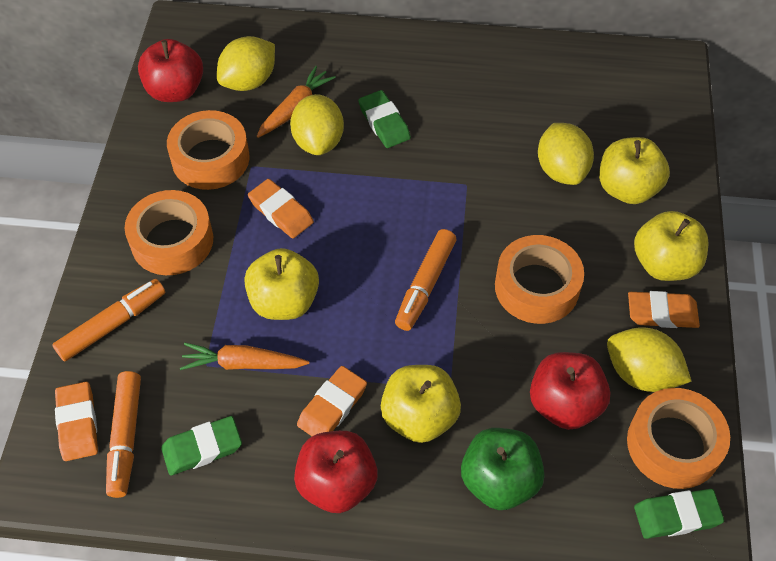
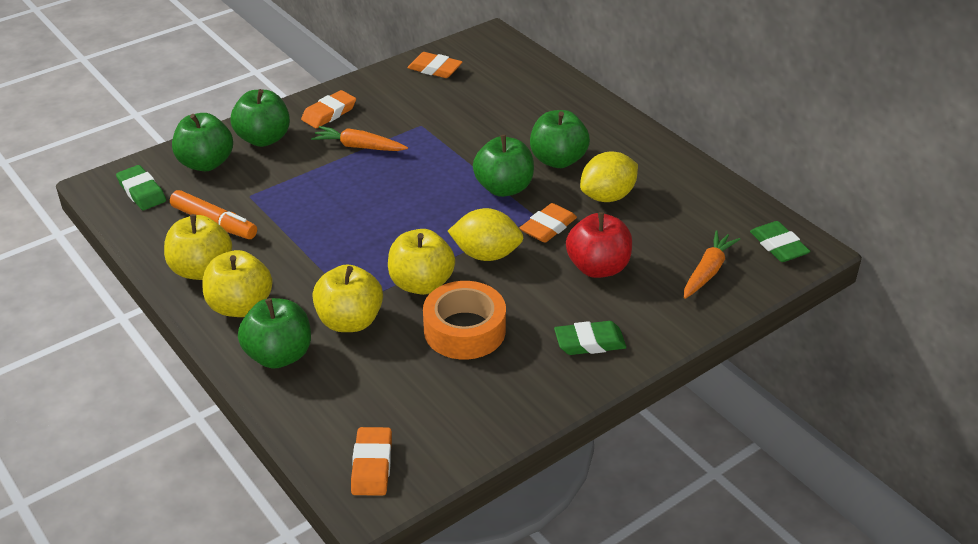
green apple: 1 -> 5
orange marker: 3 -> 1
orange tape: 4 -> 1
red apple: 3 -> 1
yellow lemon: 4 -> 2

